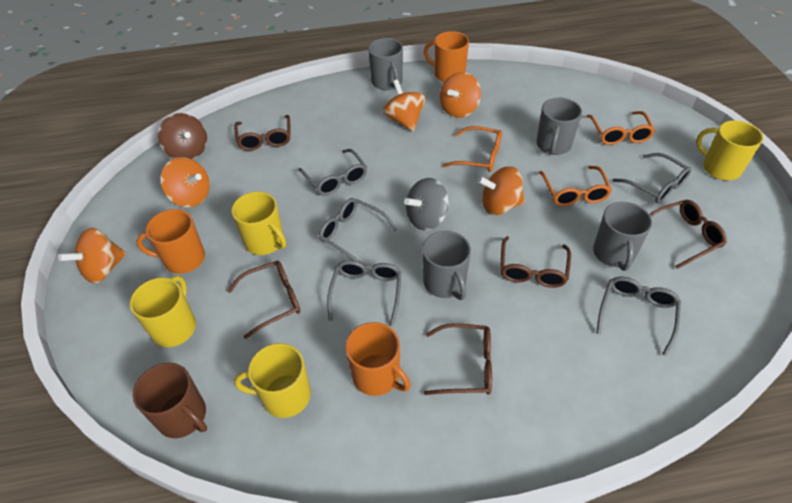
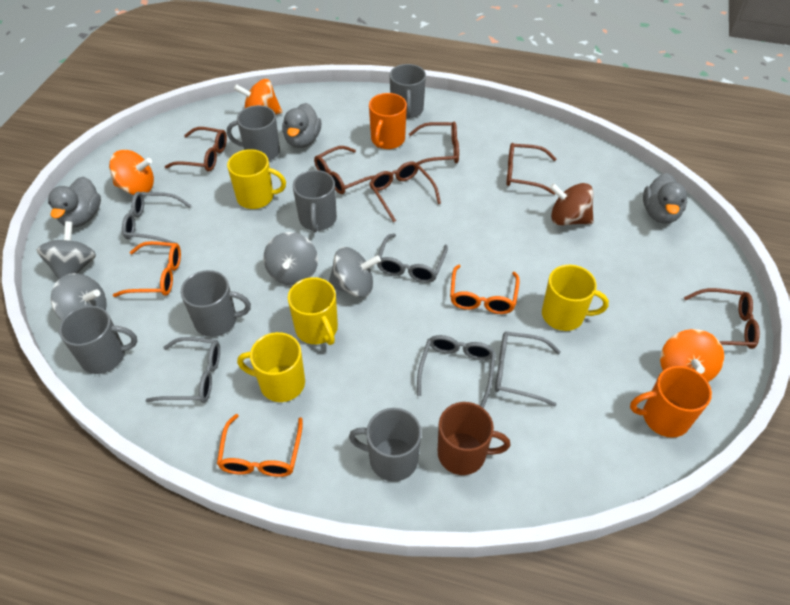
brown glasses: 5 -> 6
grey duck: 0 -> 3
grey mug: 4 -> 6
grey spinning top: 1 -> 4
orange mug: 3 -> 2
orange spinning top: 5 -> 3

